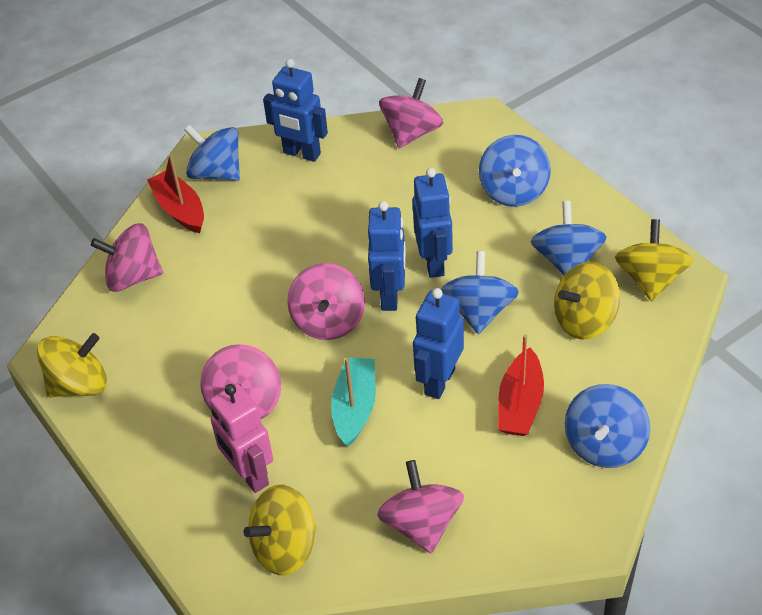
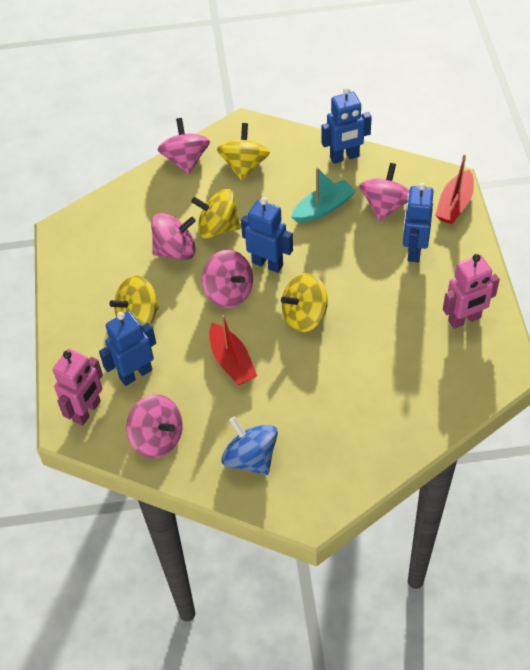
blue spinning top: 5 -> 1
pink robot: 1 -> 2

